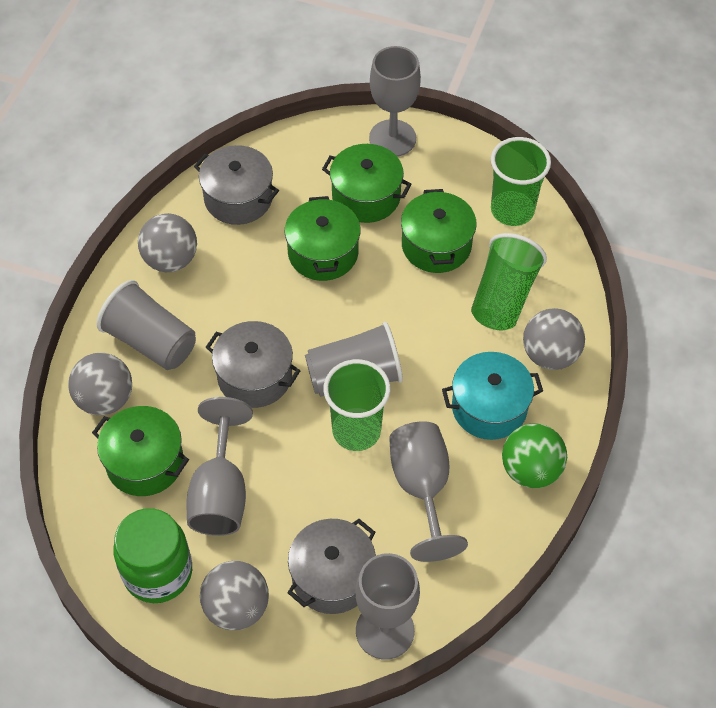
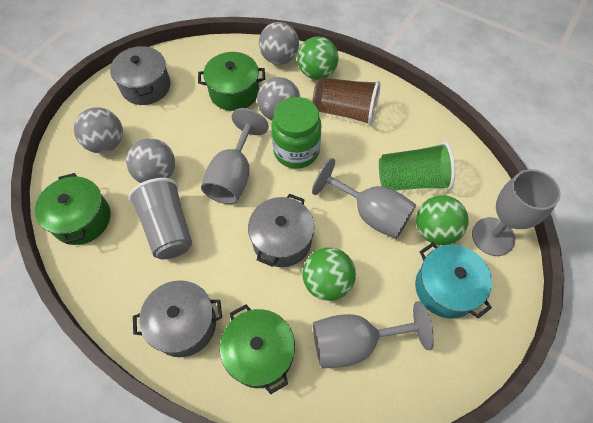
brown cup: 0 -> 1
green ball: 1 -> 3
green cup: 3 -> 1
green pot: 4 -> 3
grey cup: 2 -> 1

